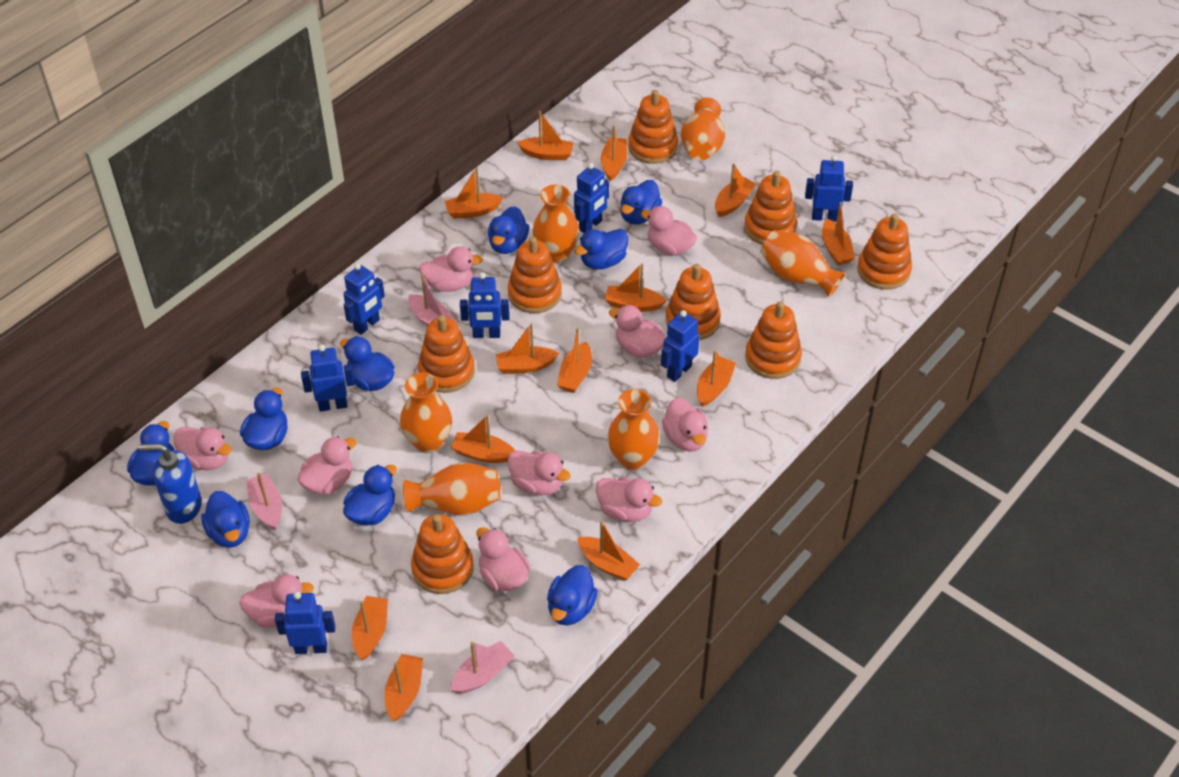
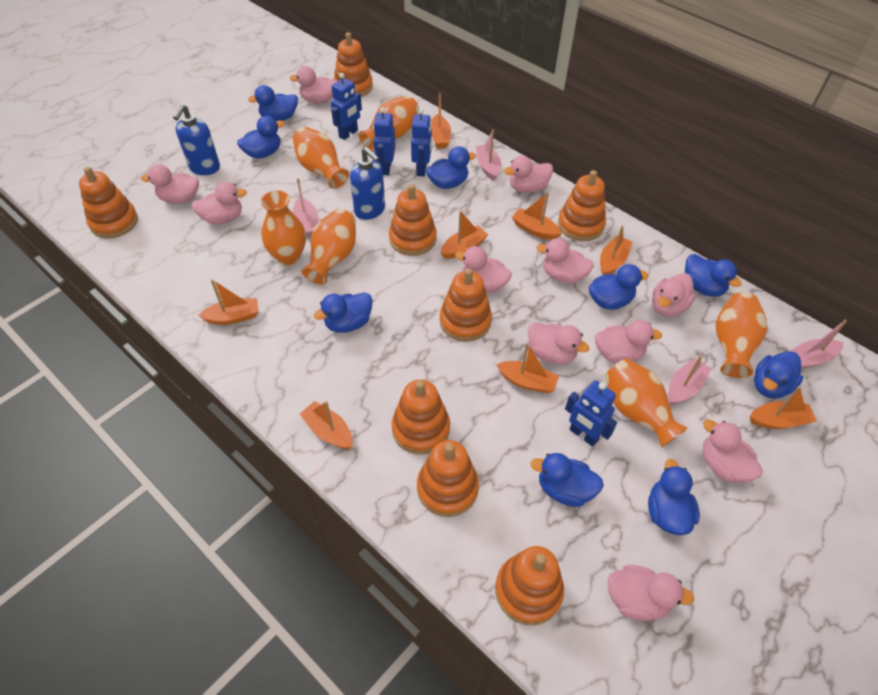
blue robot: 7 -> 4
blue soap dispenser: 1 -> 2
orange boat: 13 -> 8
pink boat: 3 -> 4
pink duck: 10 -> 11

